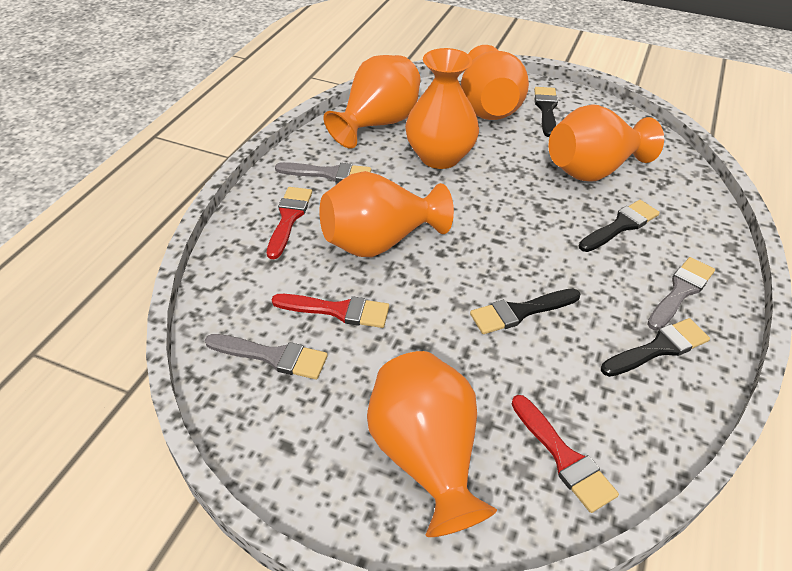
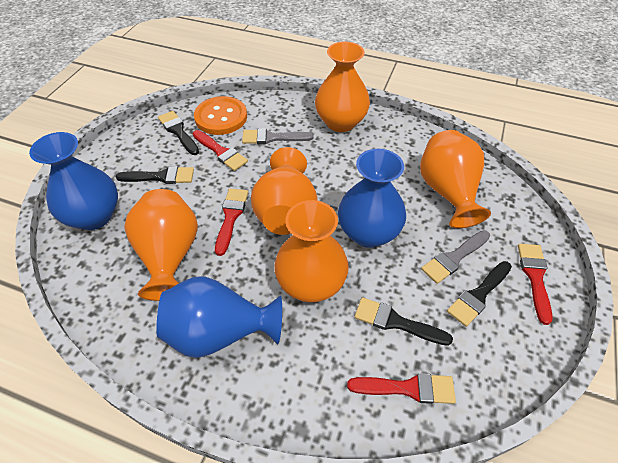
blue vase: 0 -> 3
grey brush: 3 -> 2
orange button: 0 -> 1
orange vase: 6 -> 5
red brush: 3 -> 4

